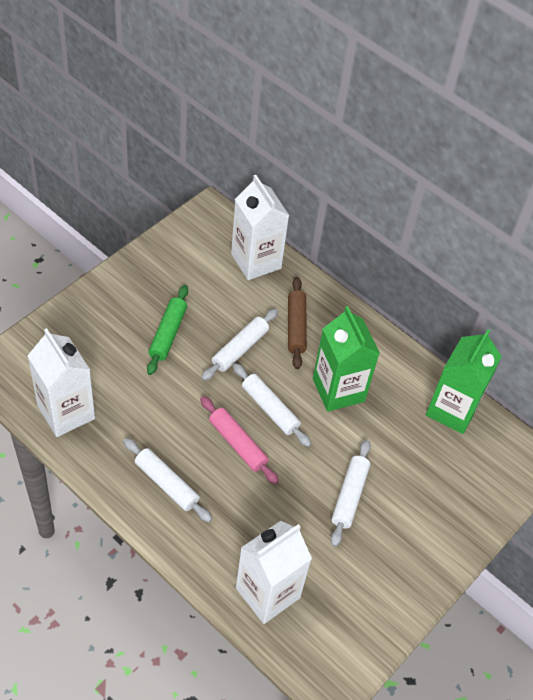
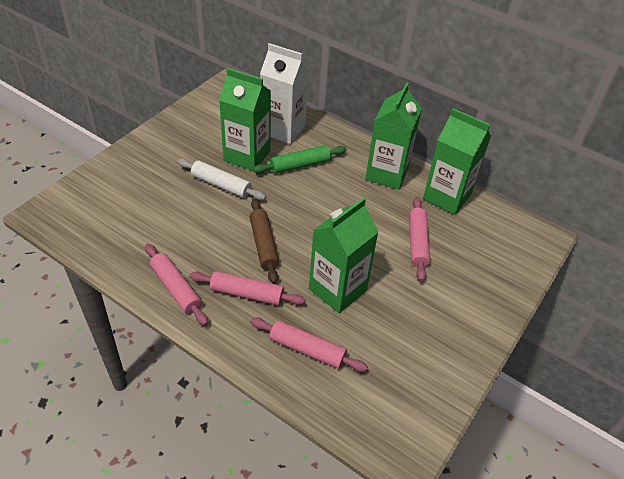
green carton: 2 -> 4
pink rolling pin: 1 -> 4
white carton: 3 -> 1
white rolling pin: 4 -> 1

